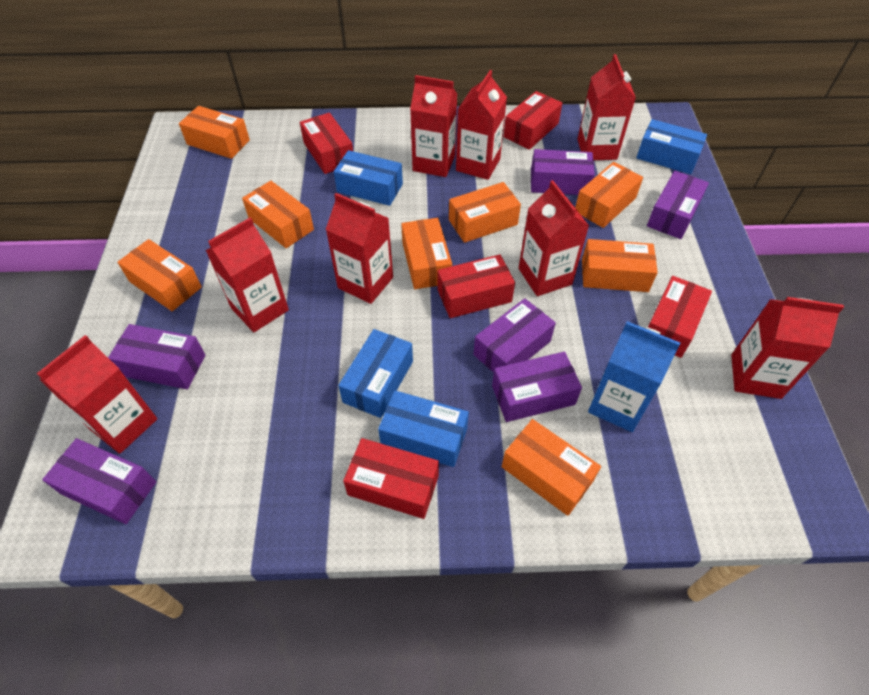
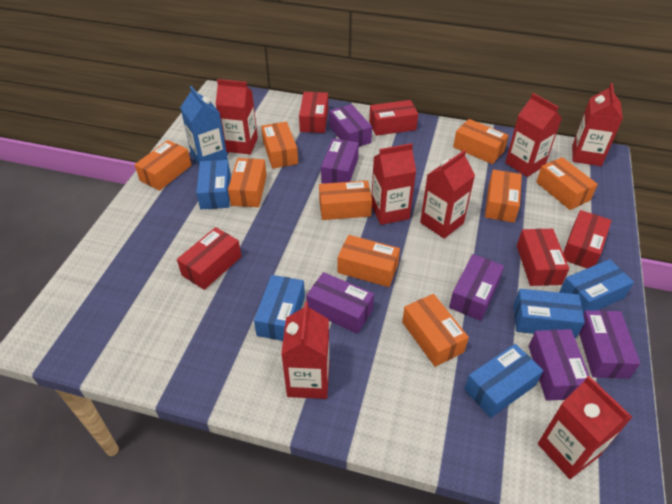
blue box: 4 -> 5
orange box: 8 -> 9
red carton: 8 -> 7

